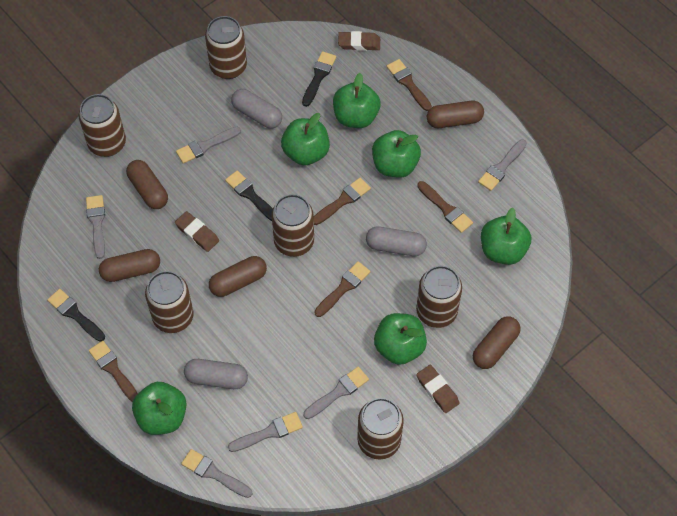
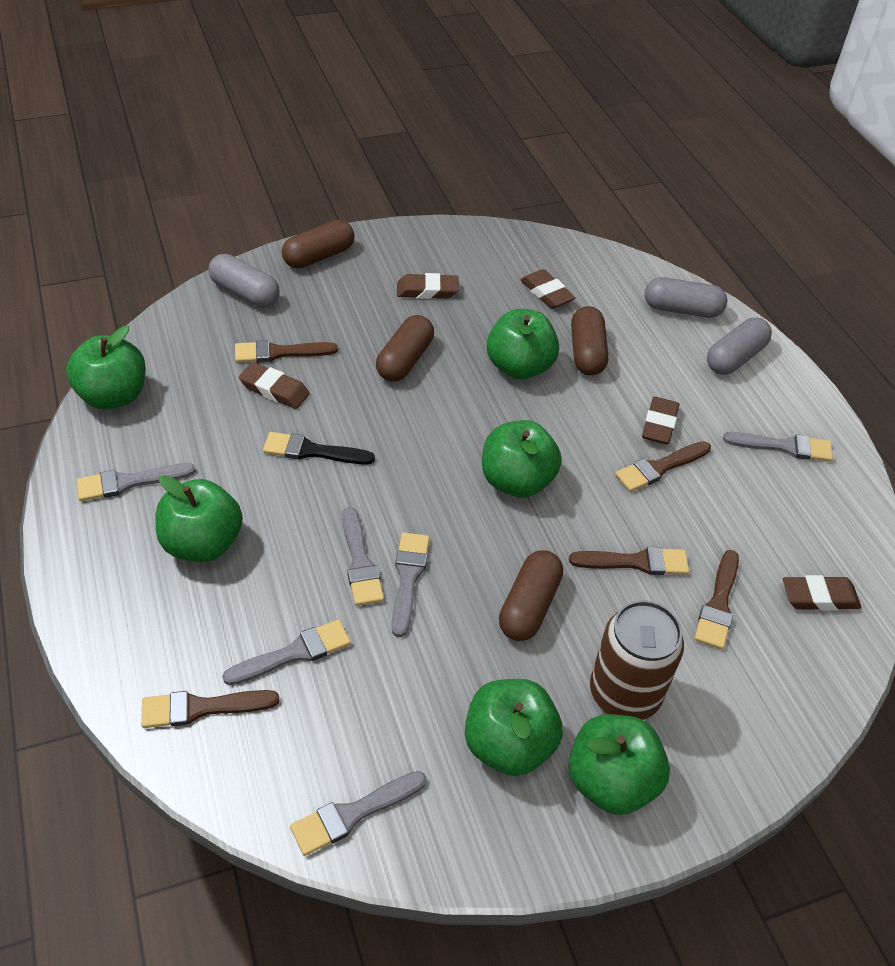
black brush: 3 -> 1
brown can: 6 -> 1
brown capsule: 5 -> 4
brown eraser: 3 -> 5

